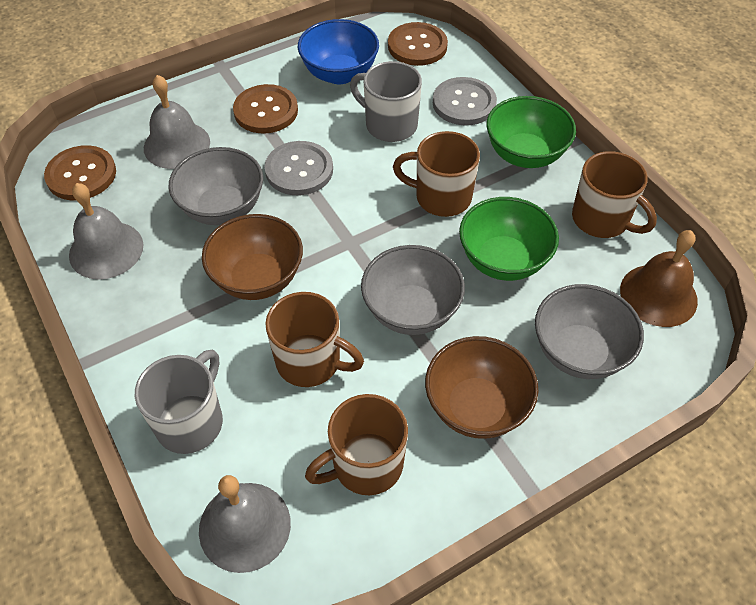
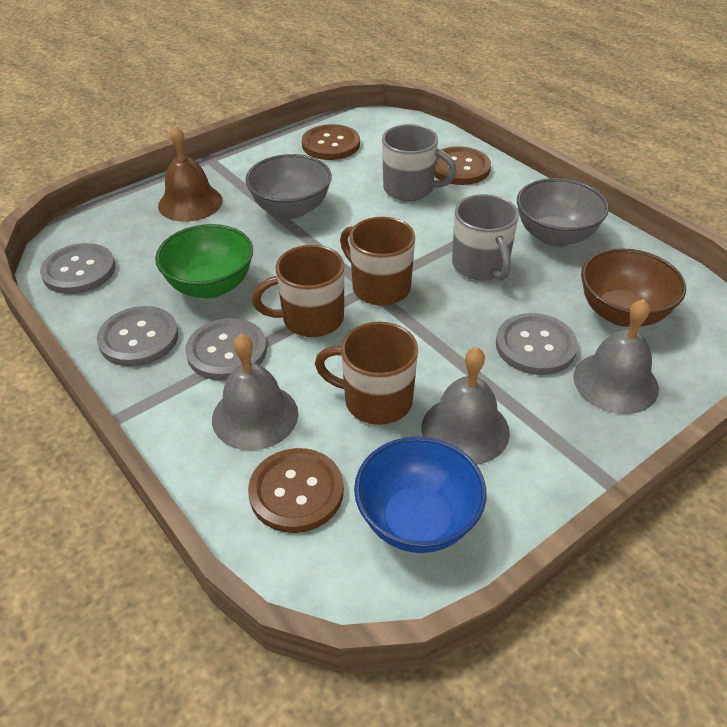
brown bowl: 2 -> 1
brown mug: 4 -> 3
green bowl: 2 -> 1
grey bowl: 3 -> 2
grey button: 2 -> 4

